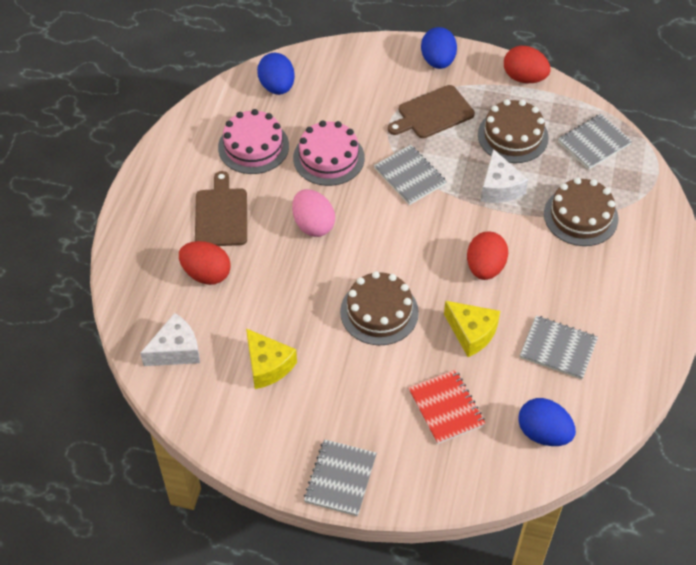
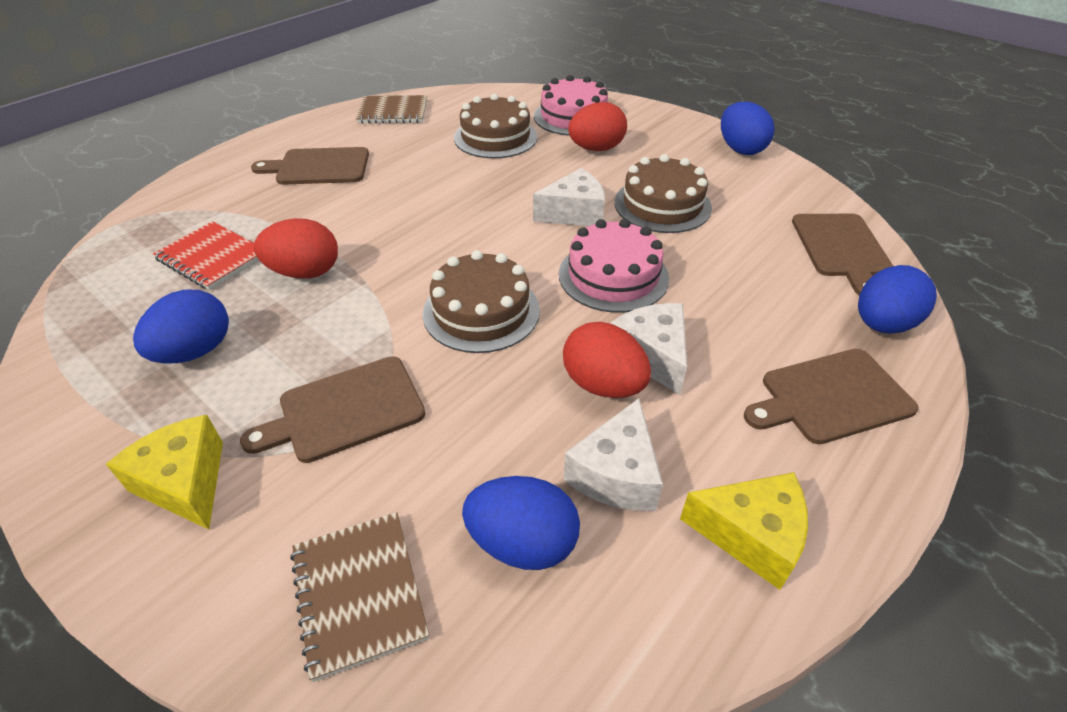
blue egg: 3 -> 4
brown cutting board: 2 -> 4
brown notebook: 0 -> 2
grey notebook: 4 -> 0
pink egg: 1 -> 0
white cheese: 2 -> 3

